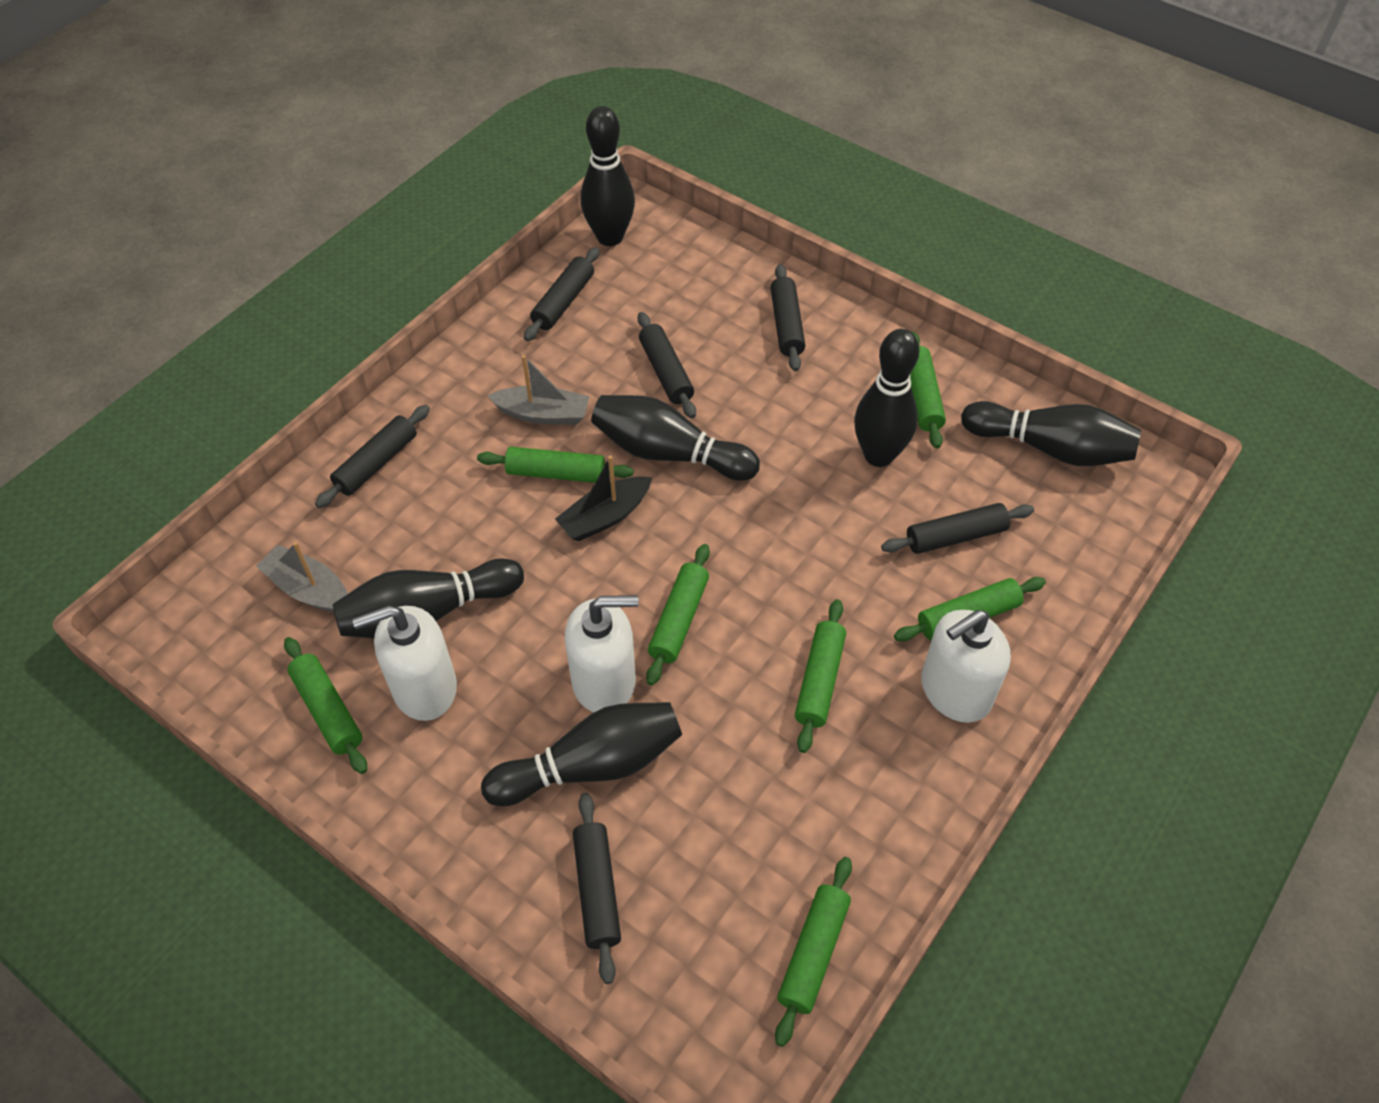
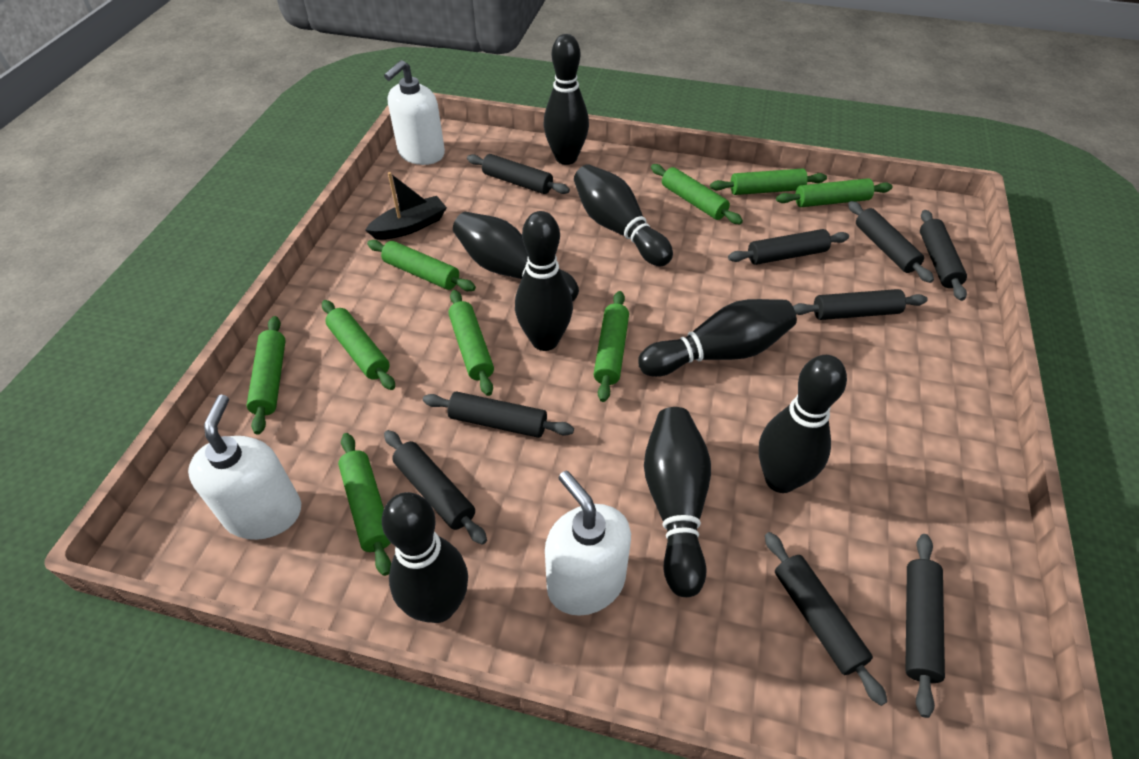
black bowling pin: 6 -> 8
black rolling pin: 6 -> 9
green rolling pin: 7 -> 9
grey boat: 2 -> 0

